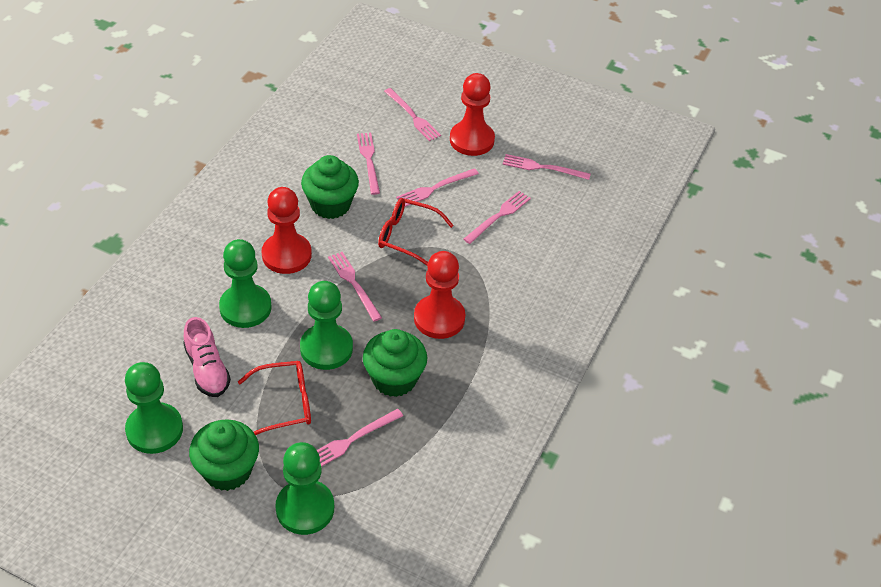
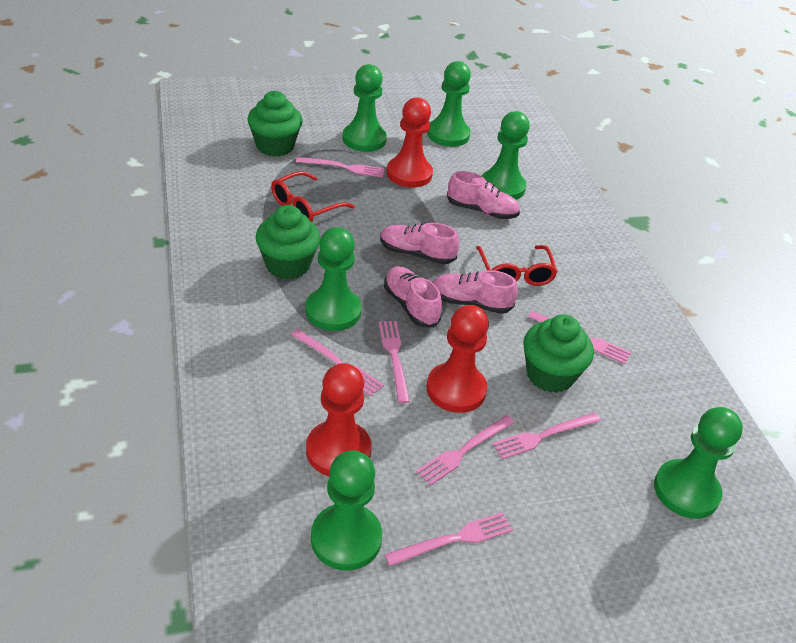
green pawn: 4 -> 6
pink shoe: 1 -> 4

